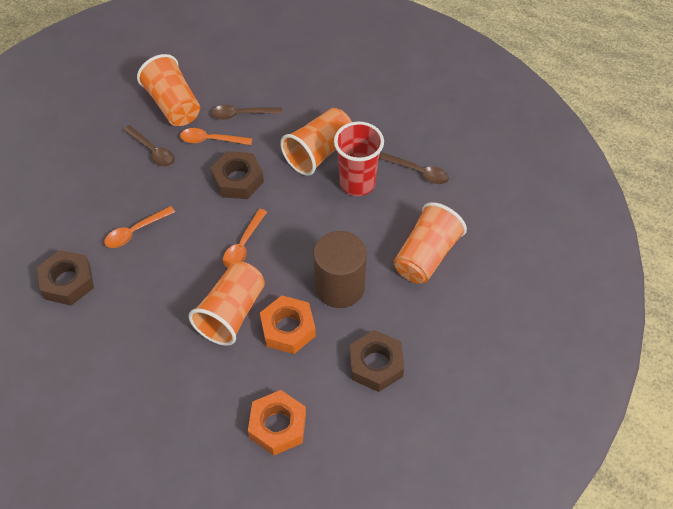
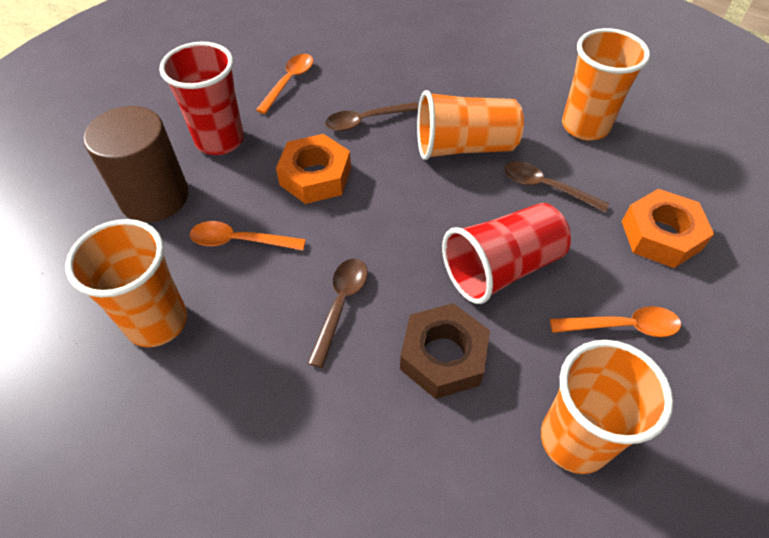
brown nut: 3 -> 1
red cup: 1 -> 2

